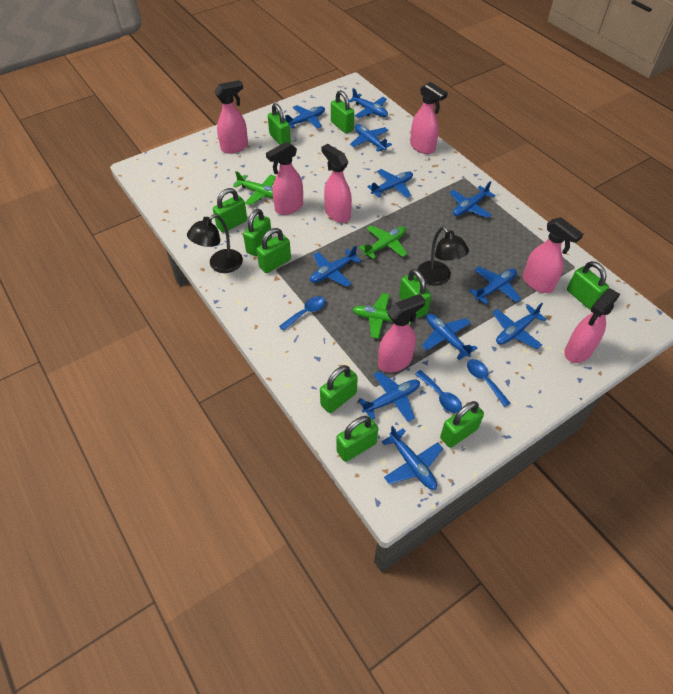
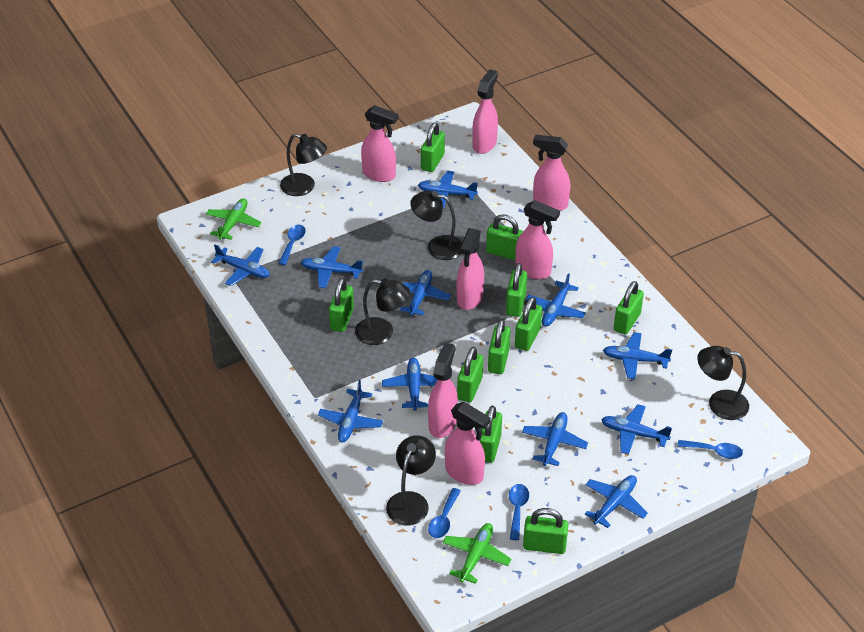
black lamp: 2 -> 5
blue spoon: 3 -> 4
green plane: 3 -> 2

